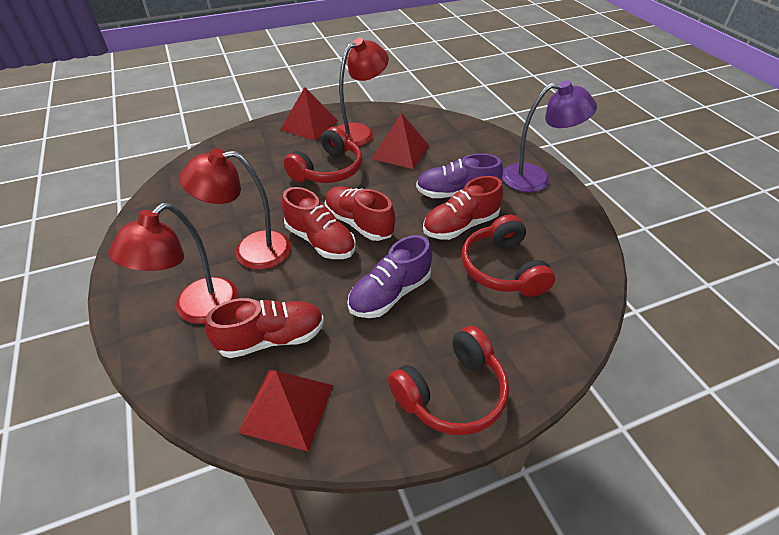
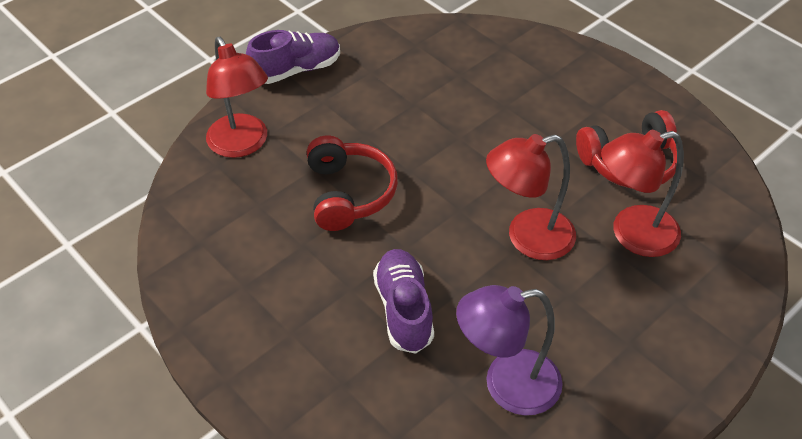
red headphones: 3 -> 2
red pyramid: 3 -> 0
red shoe: 4 -> 0

